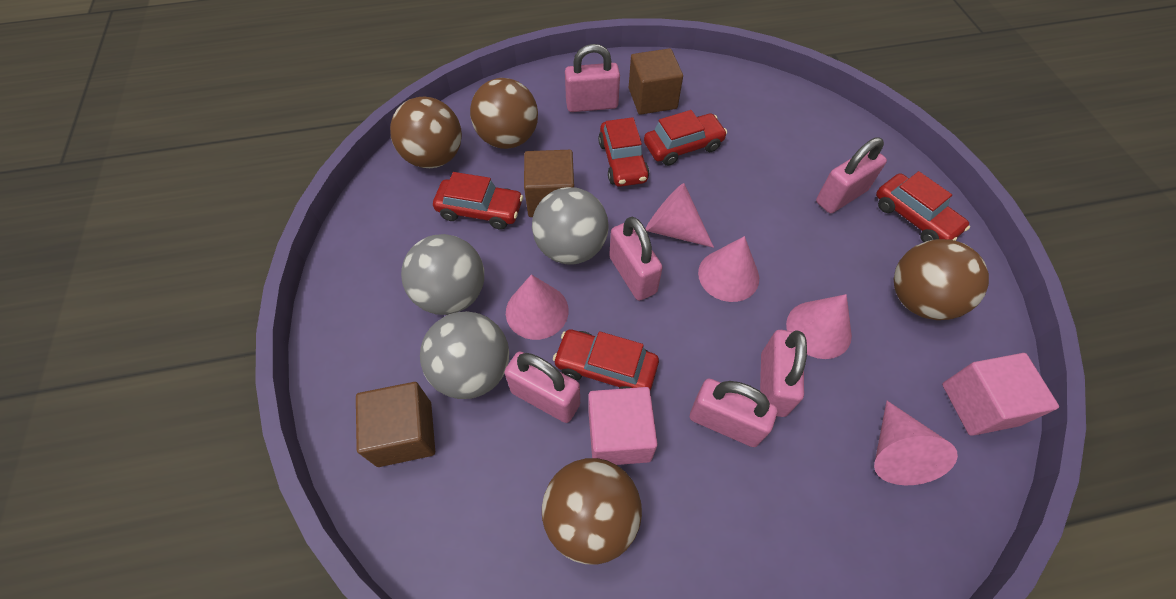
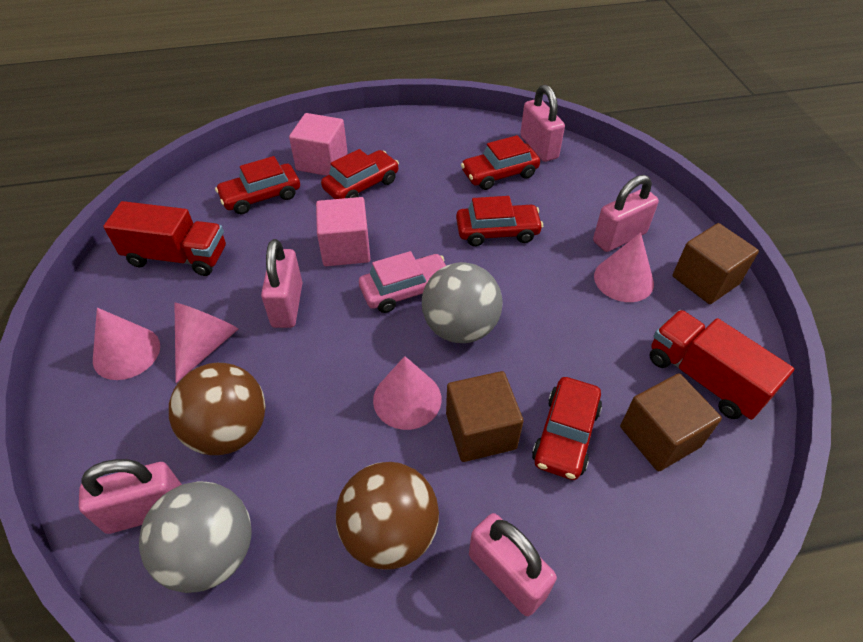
brown ball: 4 -> 2
grey ball: 3 -> 2
pink car: 0 -> 1
pink cone: 5 -> 4
pink padlock: 6 -> 5
red truck: 0 -> 2

